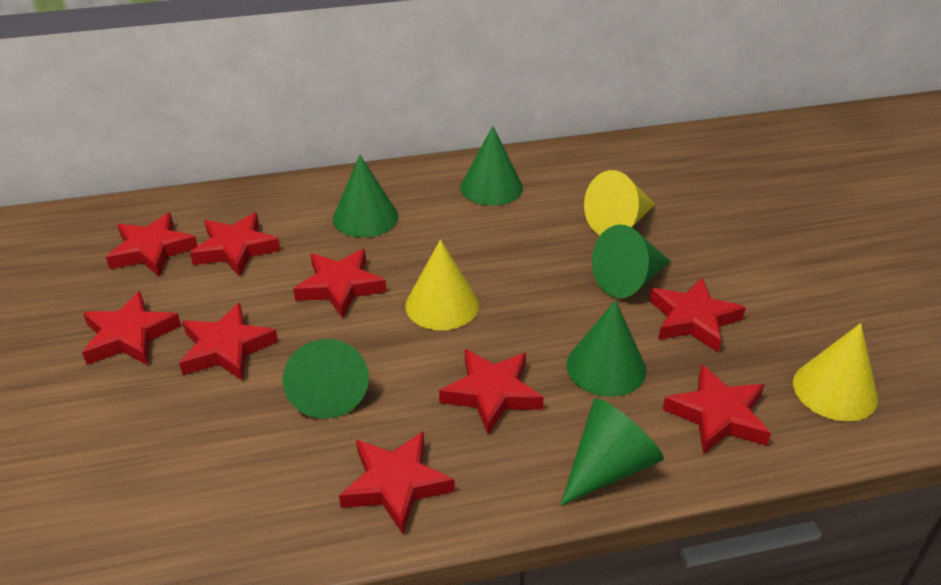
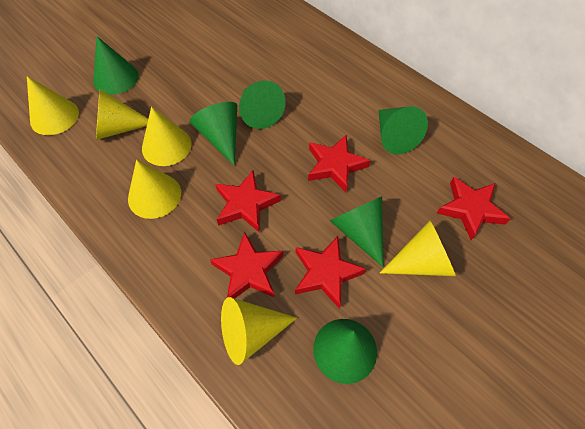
red star: 9 -> 5
yellow cone: 3 -> 6

